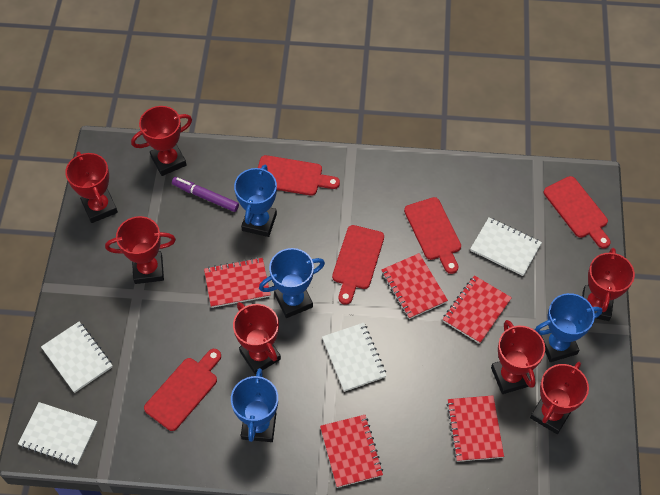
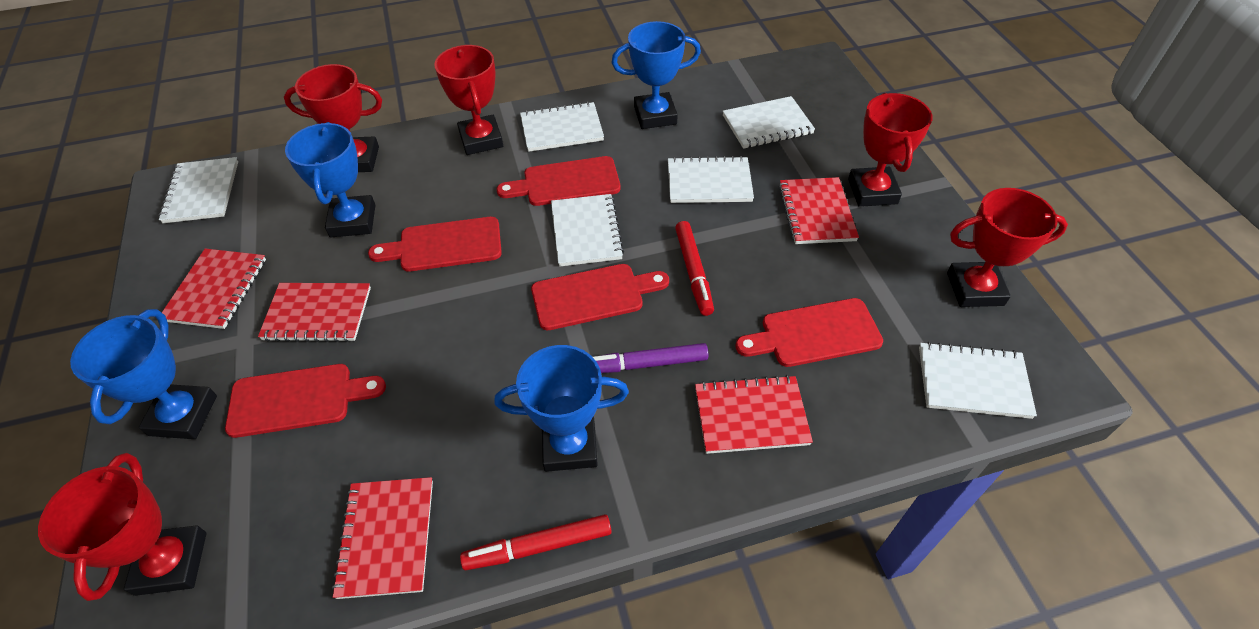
red marker: 0 -> 2
red trophy: 7 -> 5
white notebook: 4 -> 6

